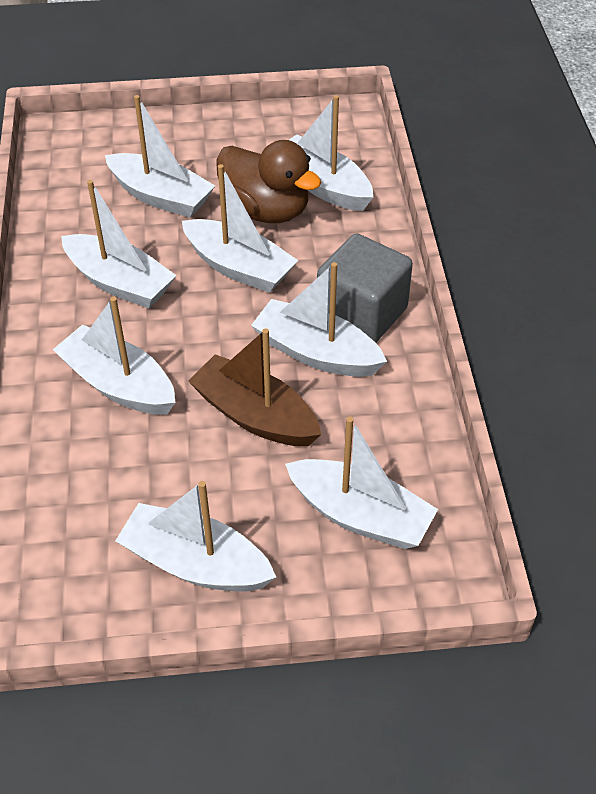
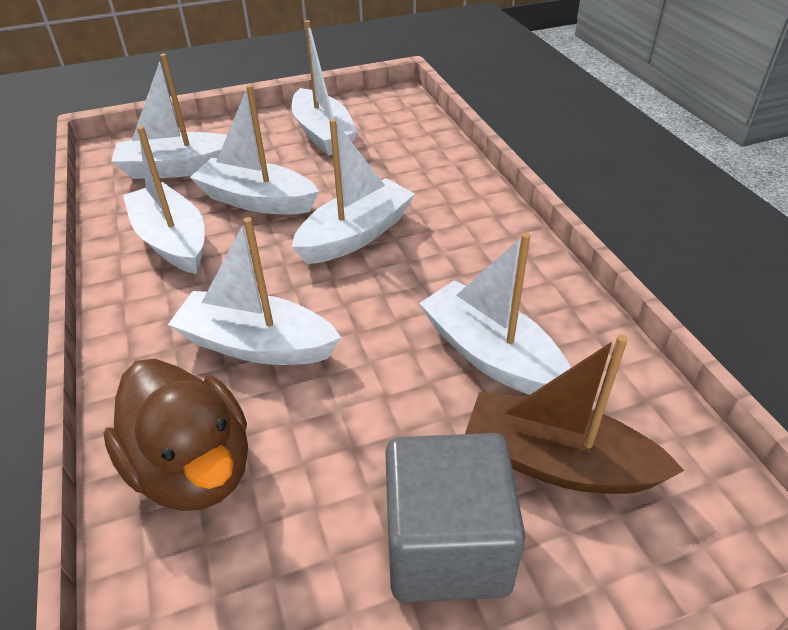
white boat: 8 -> 7

